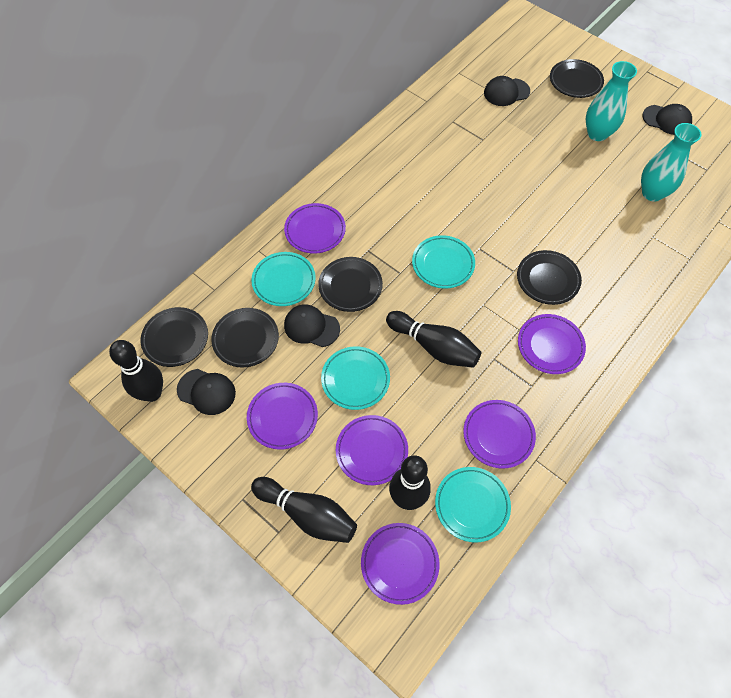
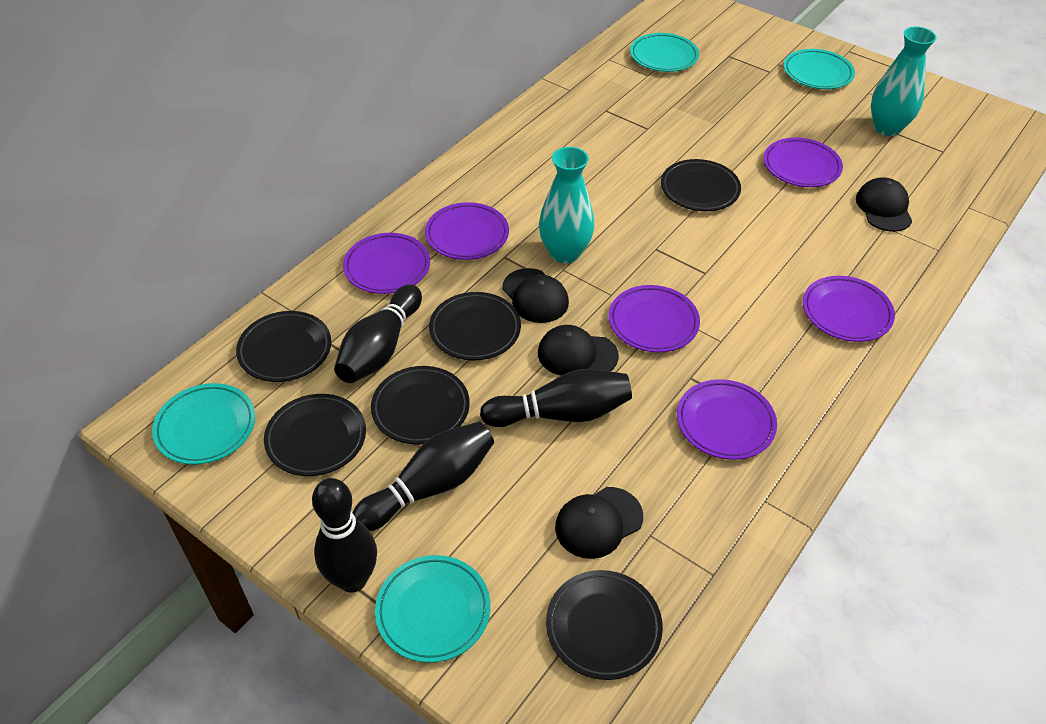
black plate: 5 -> 6

